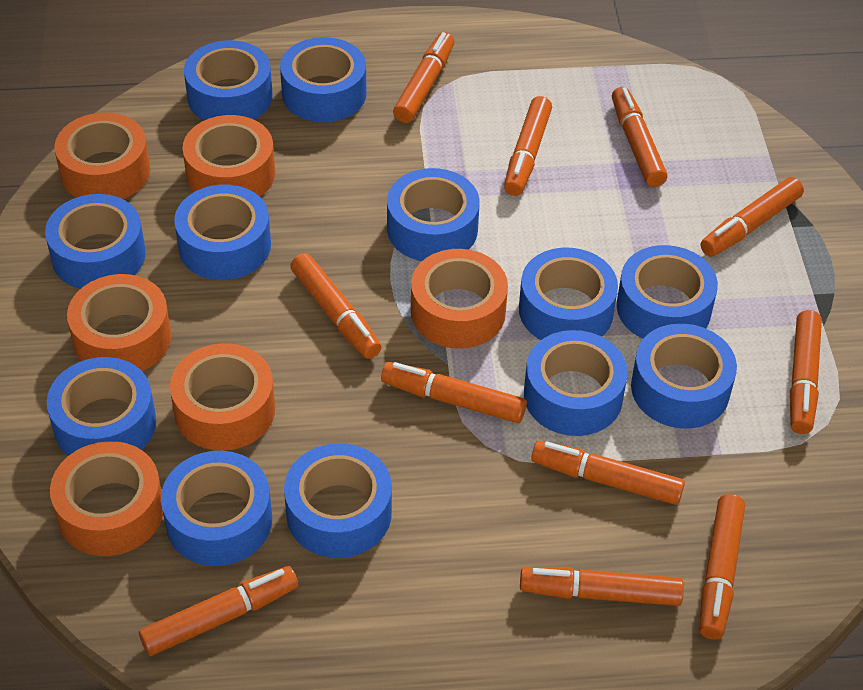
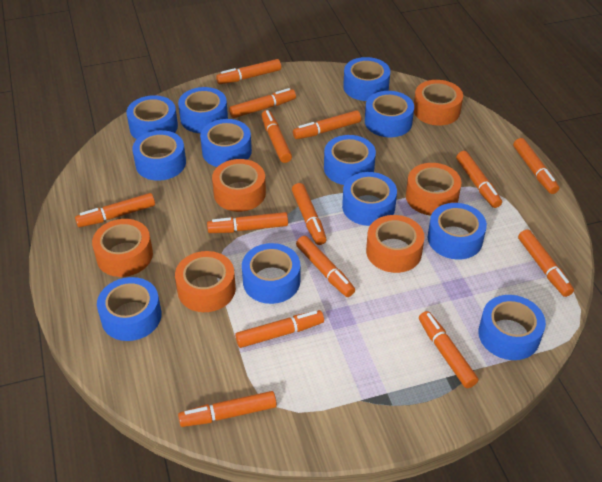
orange marker: 11 -> 14

